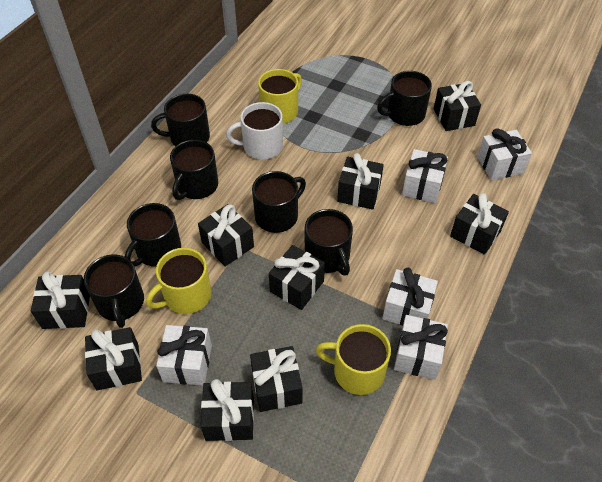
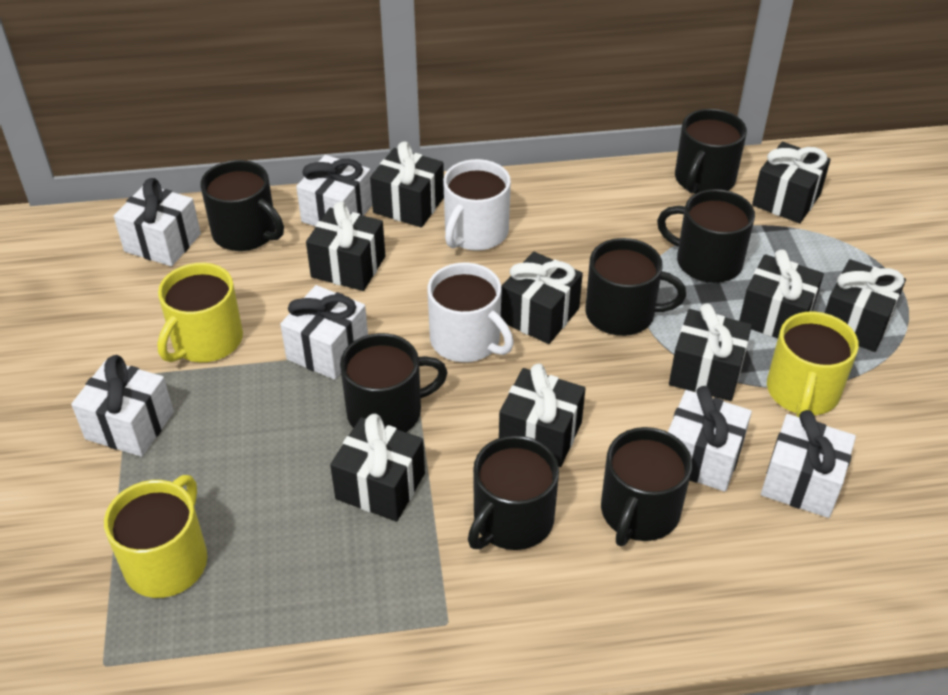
white gift: 5 -> 6
white mug: 1 -> 2

